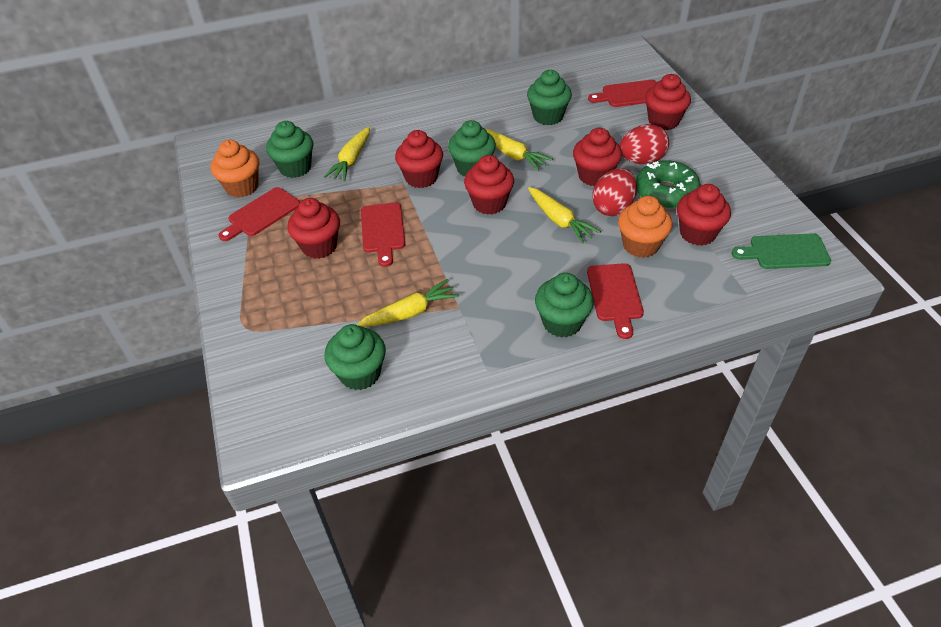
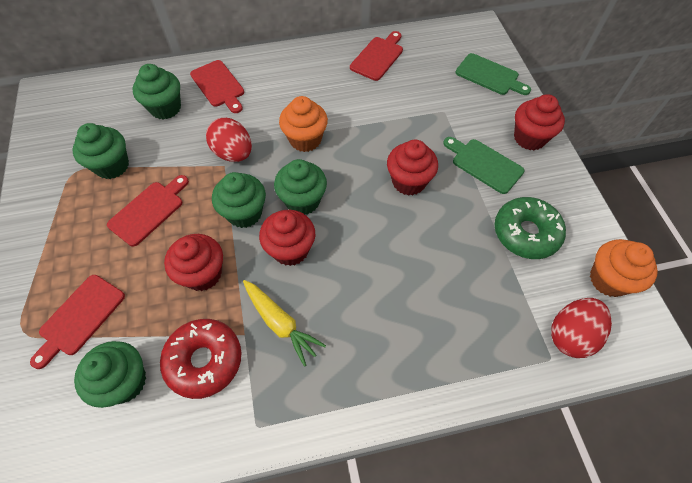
green cutting board: 1 -> 2
red cupcake: 6 -> 4
red donut: 0 -> 1
yellow carrot: 4 -> 1

